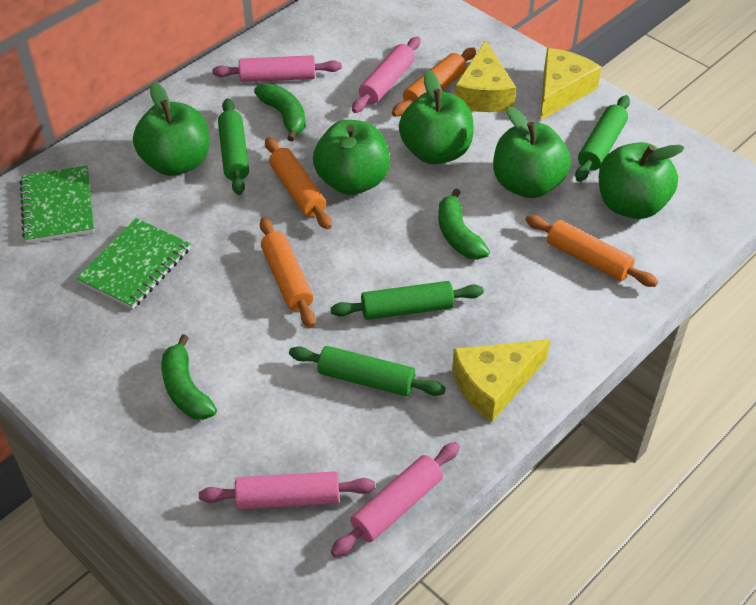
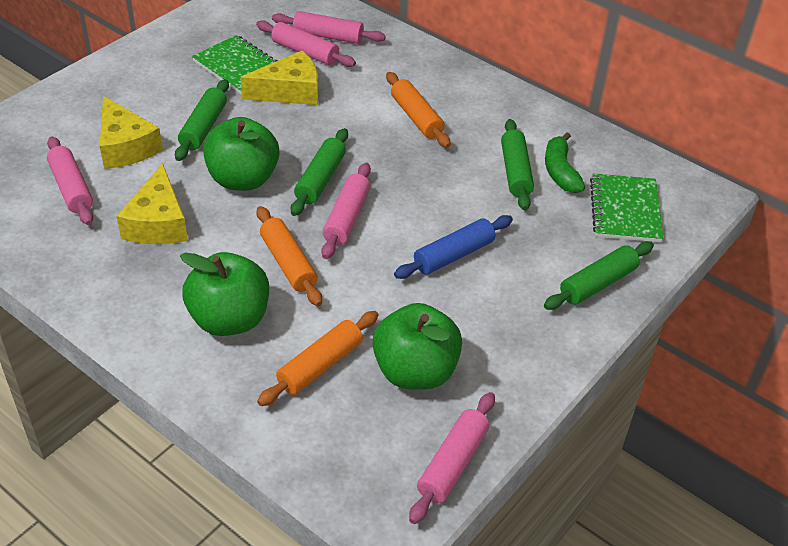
blue rolling pin: 0 -> 1
green apple: 5 -> 3
green banana: 3 -> 1
orange rolling pin: 4 -> 3
pink rolling pin: 4 -> 5

